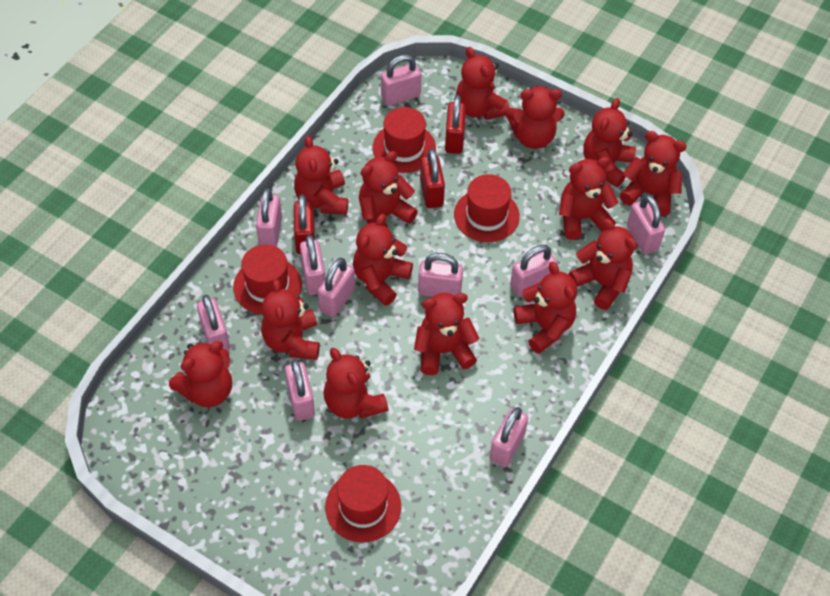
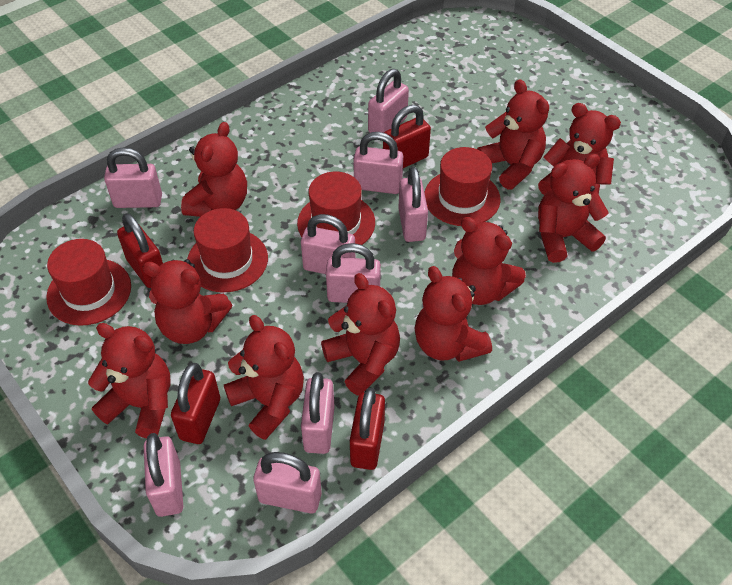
pink padlock: 10 -> 9
red padlock: 3 -> 4
red teddy bear: 14 -> 10

